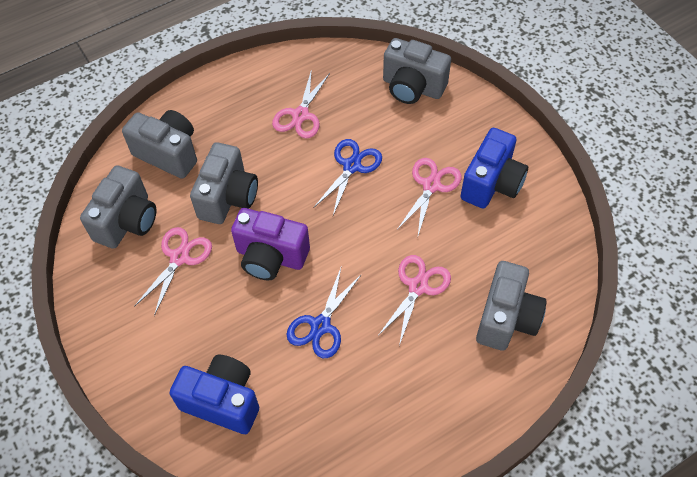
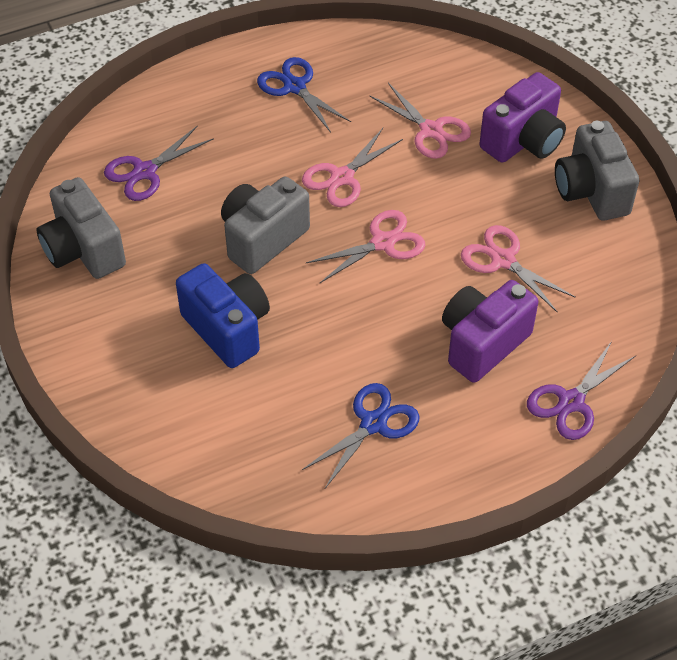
blue camera: 2 -> 1
grey camera: 5 -> 3
purple camera: 1 -> 2
purple scissors: 0 -> 2

